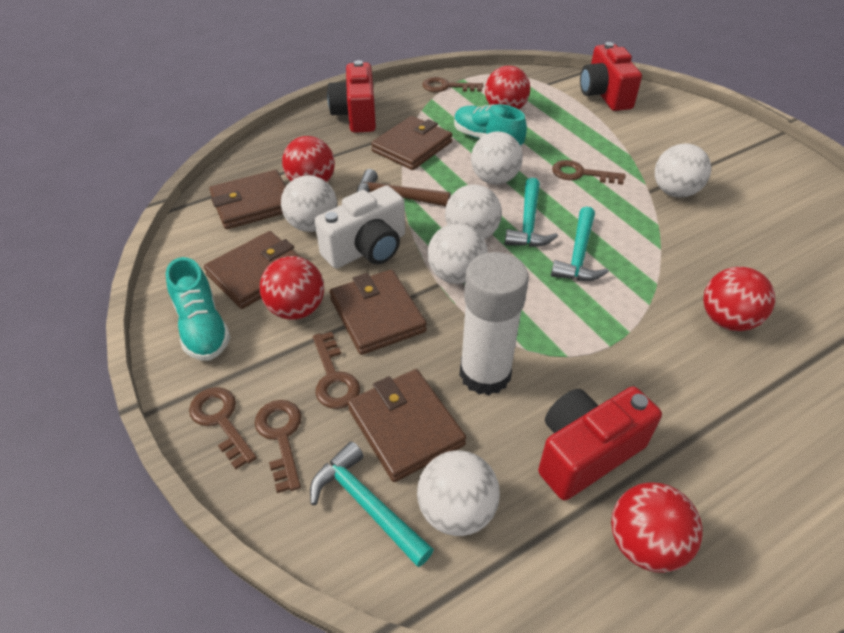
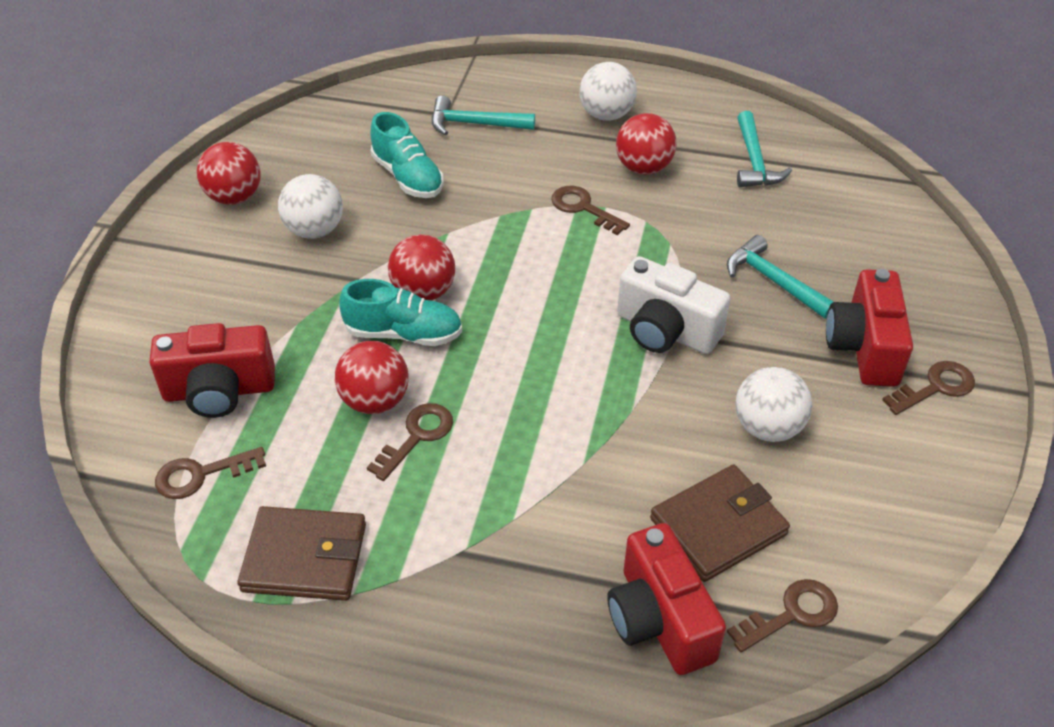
brown hammer: 1 -> 0
brown wallet: 5 -> 2
red ball: 5 -> 4
white ball: 6 -> 3
white glue stick: 1 -> 0

